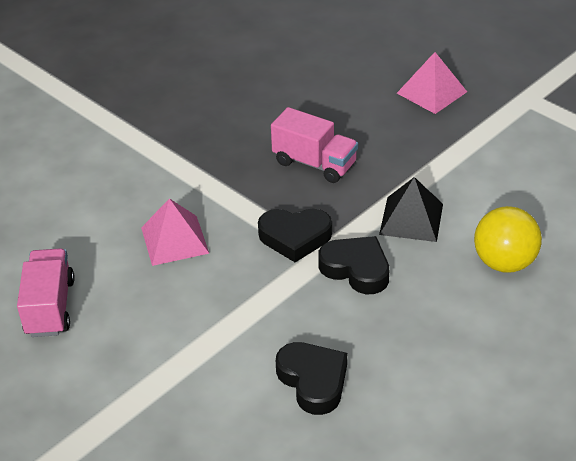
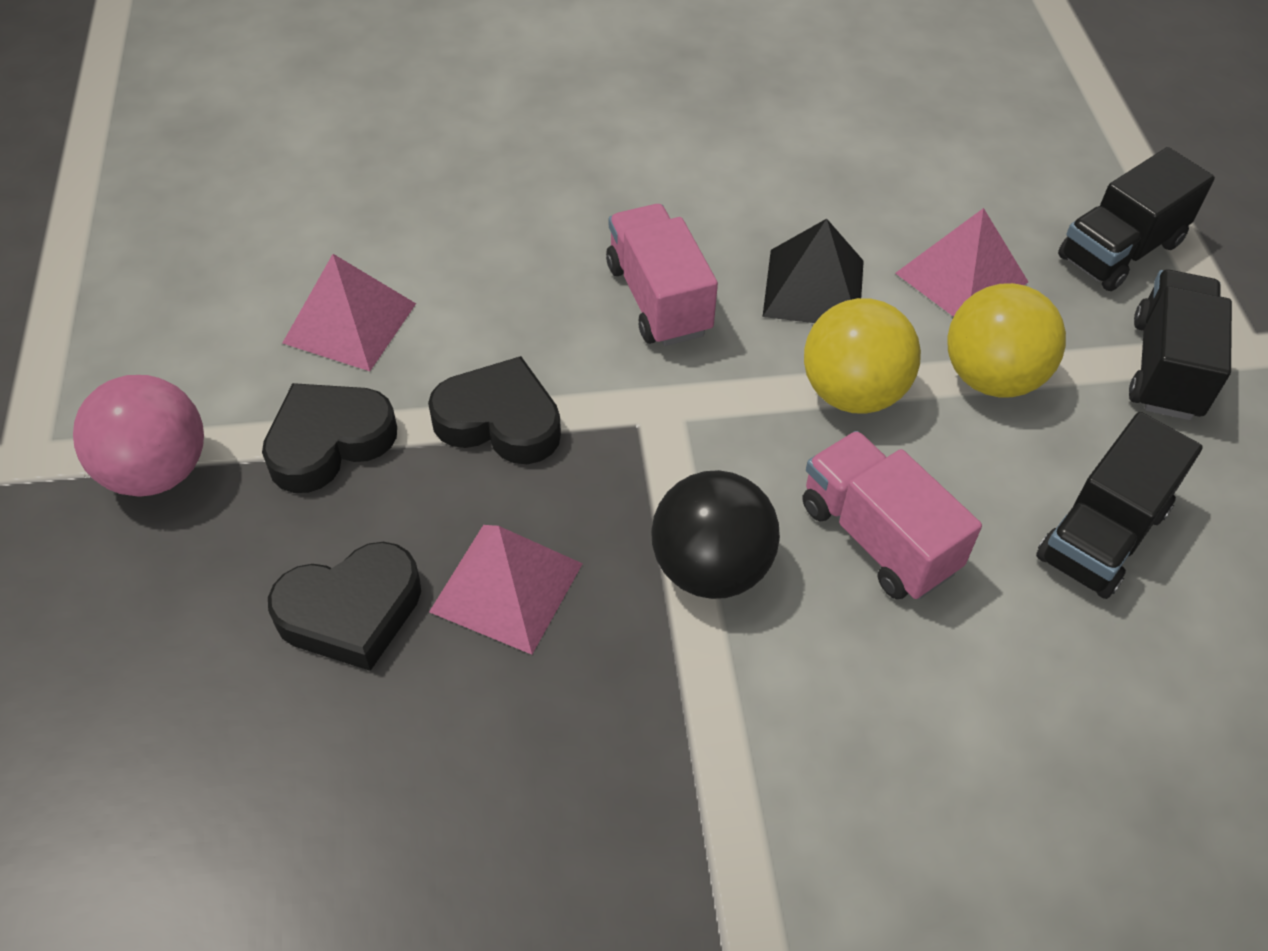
black ball: 0 -> 1
black truck: 0 -> 3
pink ball: 0 -> 1
pink pyramid: 2 -> 3
yellow ball: 1 -> 2

